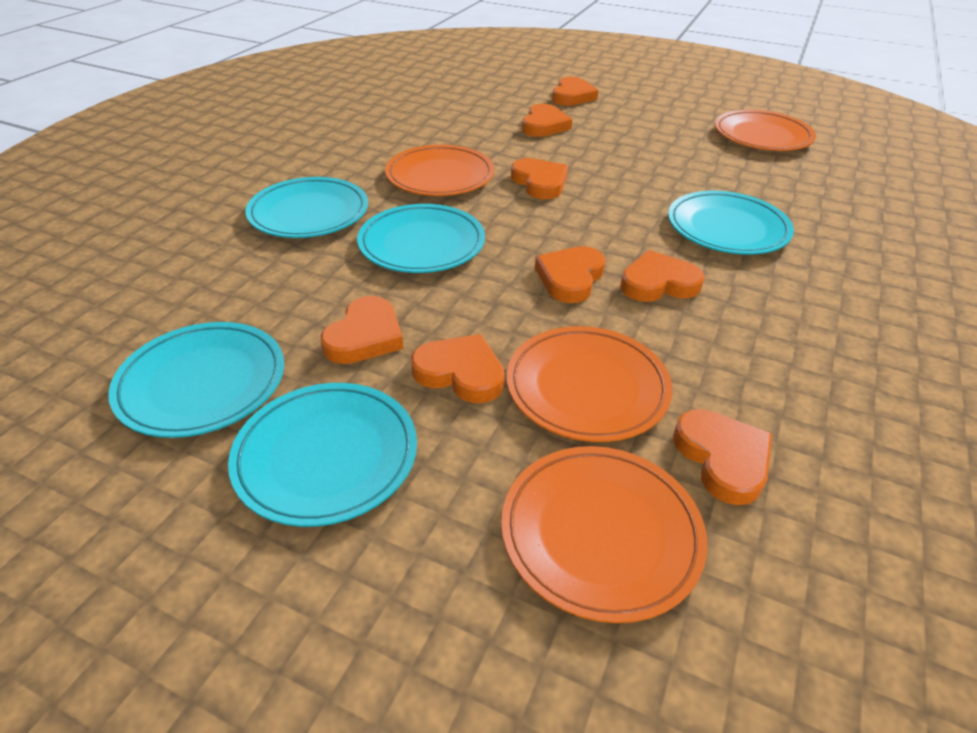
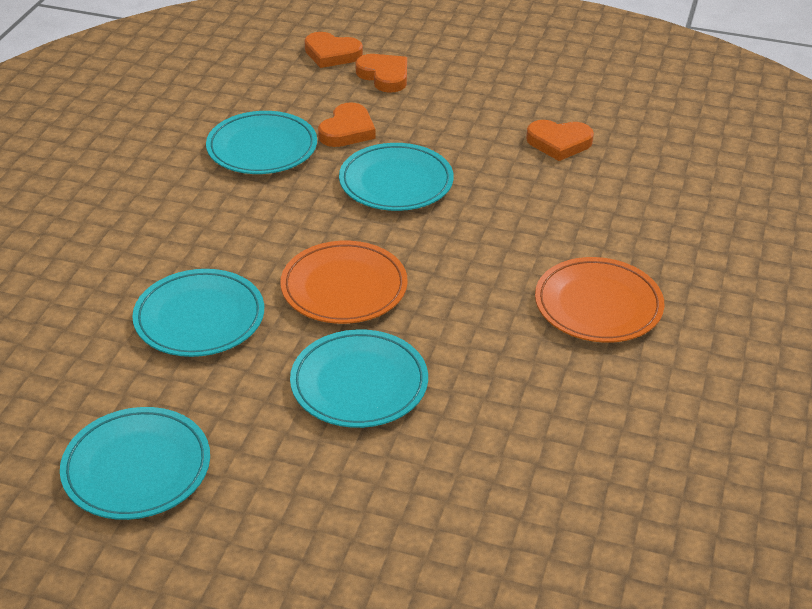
orange heart: 8 -> 4
orange plate: 4 -> 2

